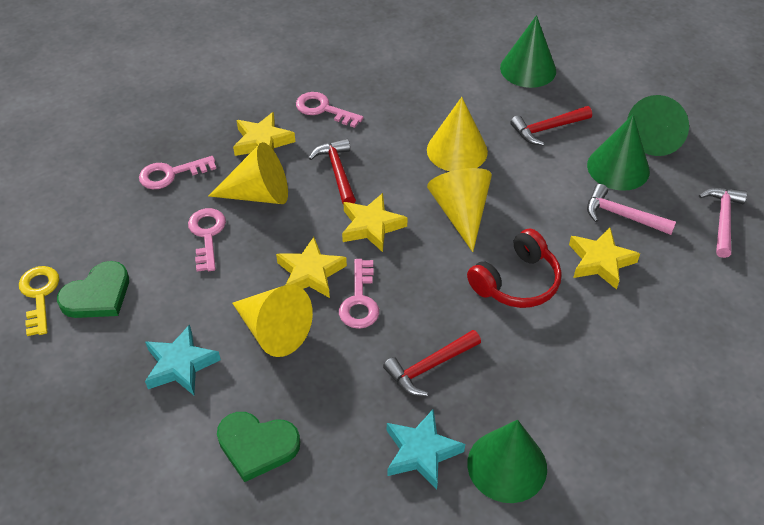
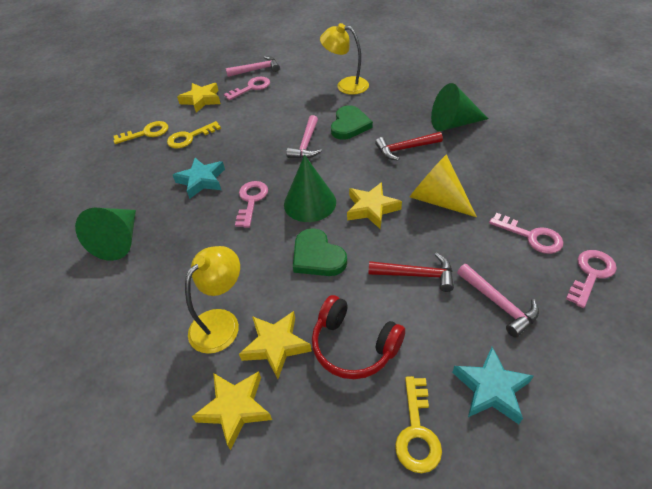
green cone: 4 -> 3
pink hammer: 2 -> 3
red hammer: 3 -> 2
yellow cone: 4 -> 1
yellow key: 1 -> 3
yellow lamp: 0 -> 2

